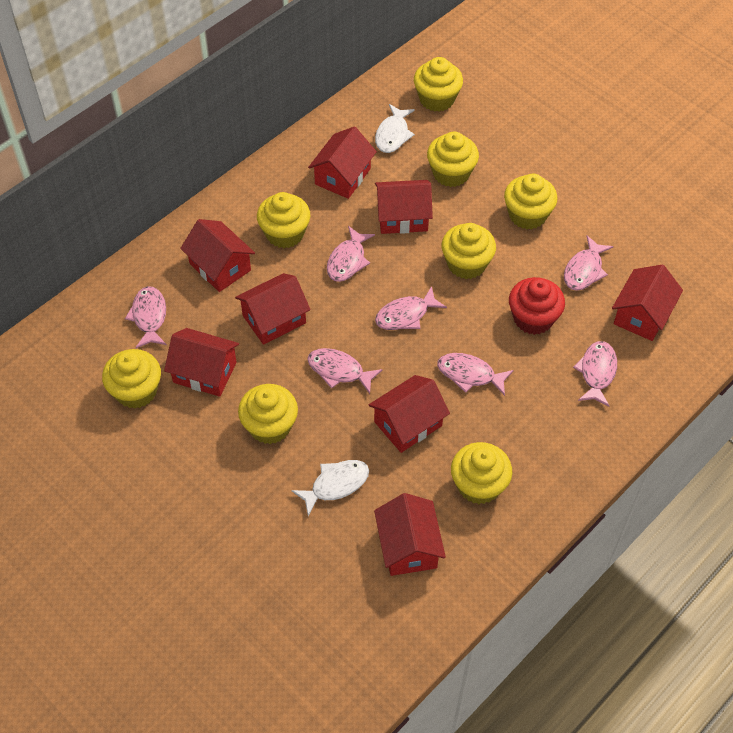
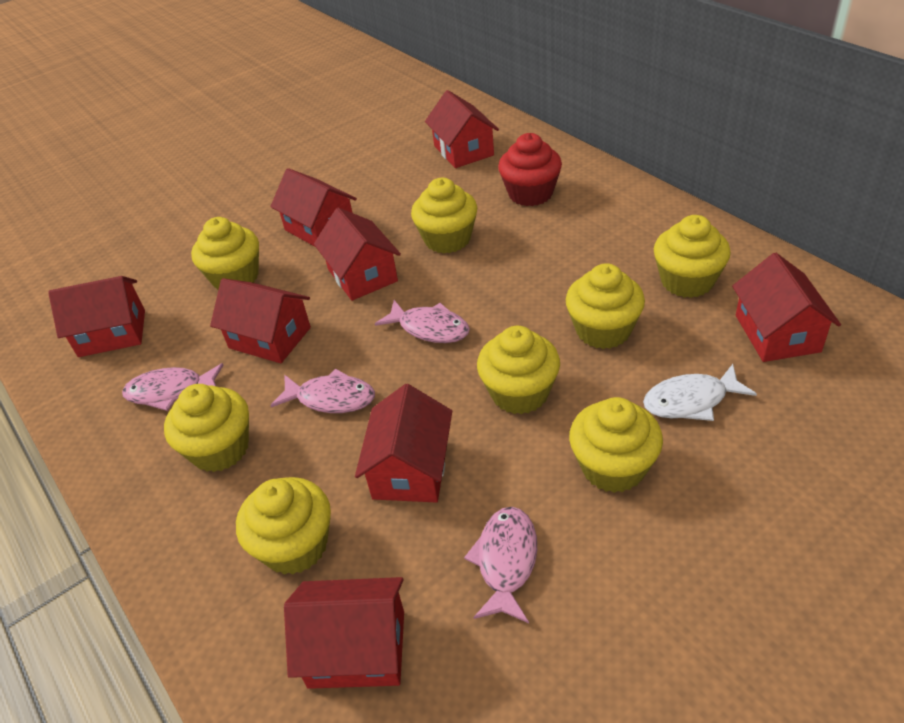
pink fish: 7 -> 4
white fish: 2 -> 1

